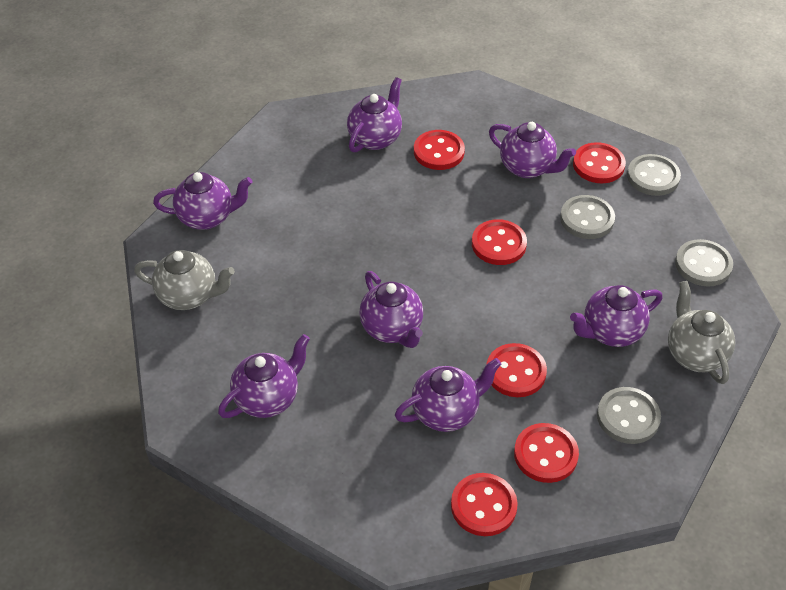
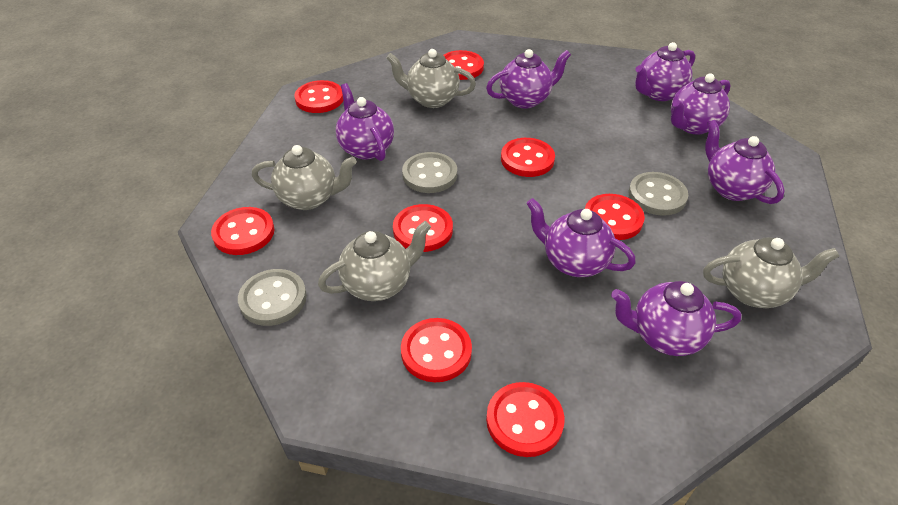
grey button: 4 -> 3
grey teapot: 2 -> 4
red button: 6 -> 8

